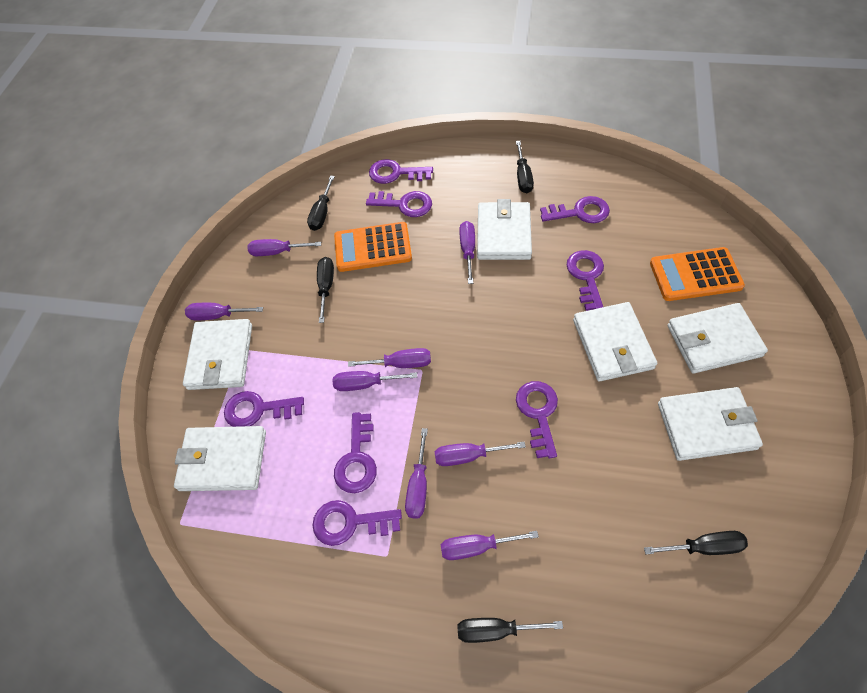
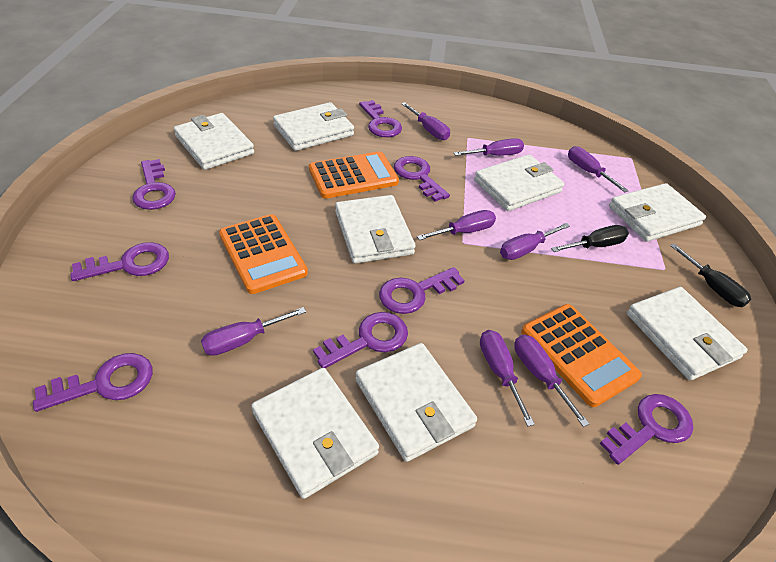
black screwdriver: 5 -> 2
orange calculator: 2 -> 3
white wallet: 6 -> 8

